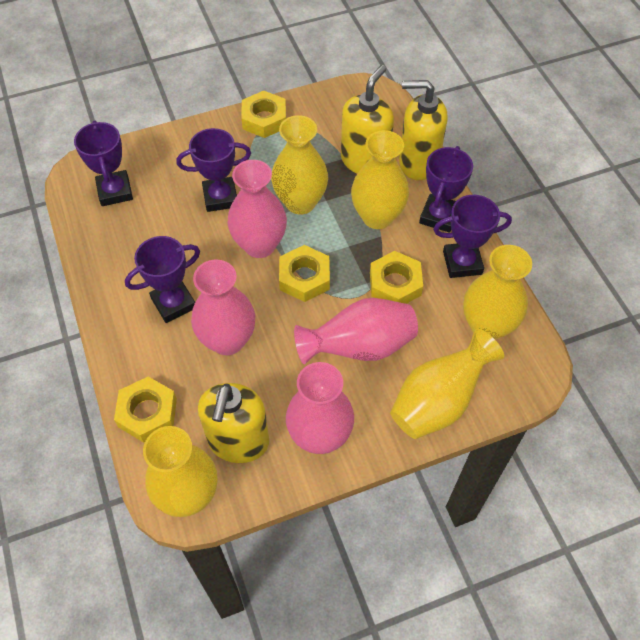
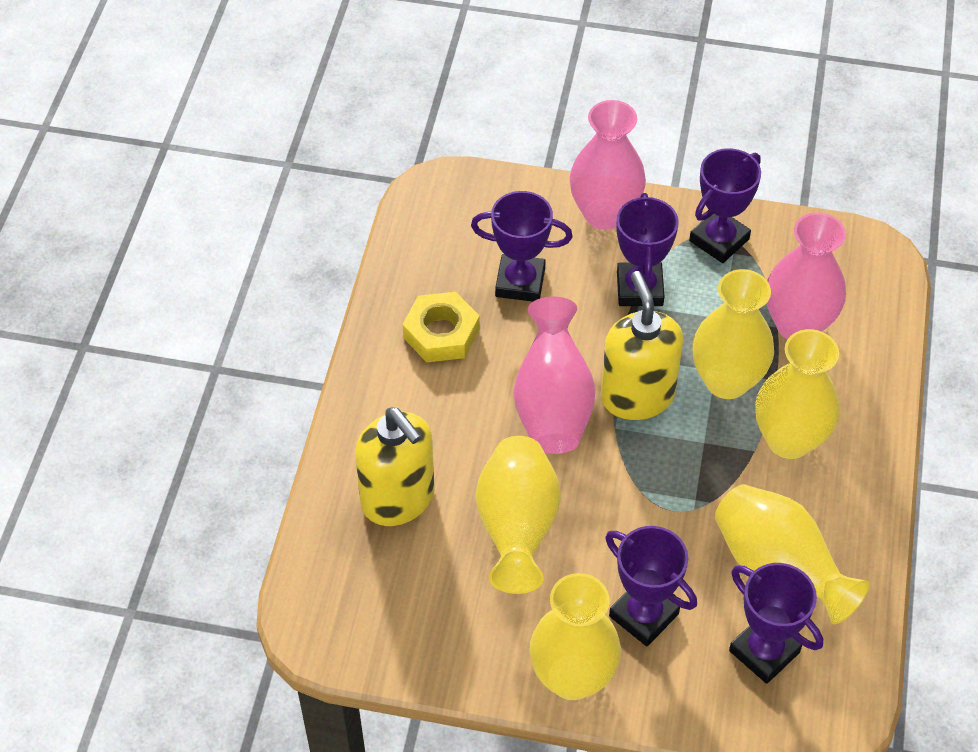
pink vase: 4 -> 3
yellow nut: 4 -> 1
yellow soap dispenser: 3 -> 2

